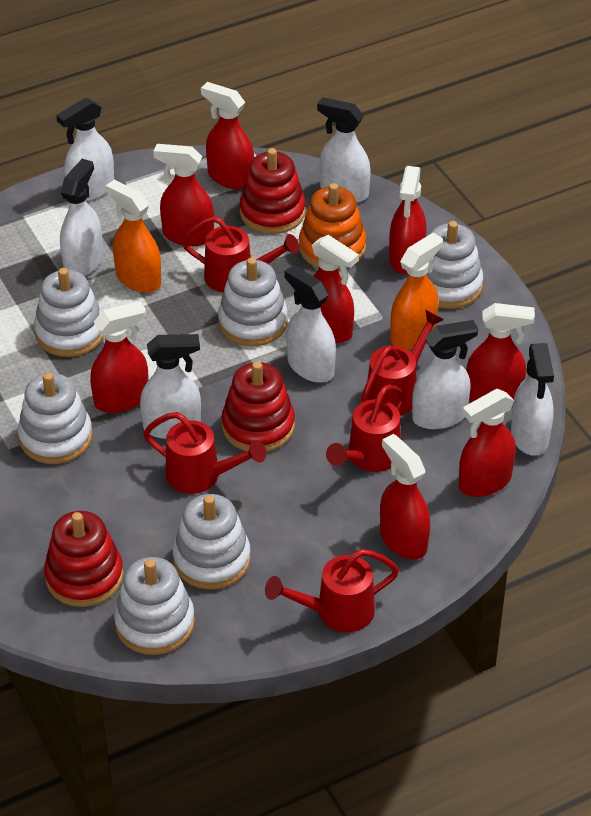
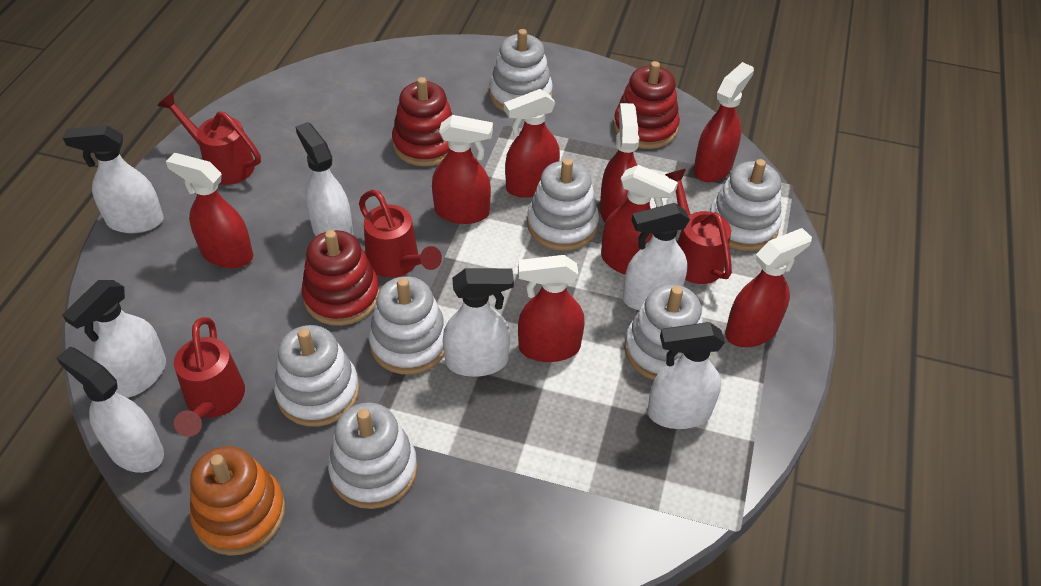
orange spray bottle: 2 -> 0
red watering can: 5 -> 4
white stacking toy: 6 -> 7

